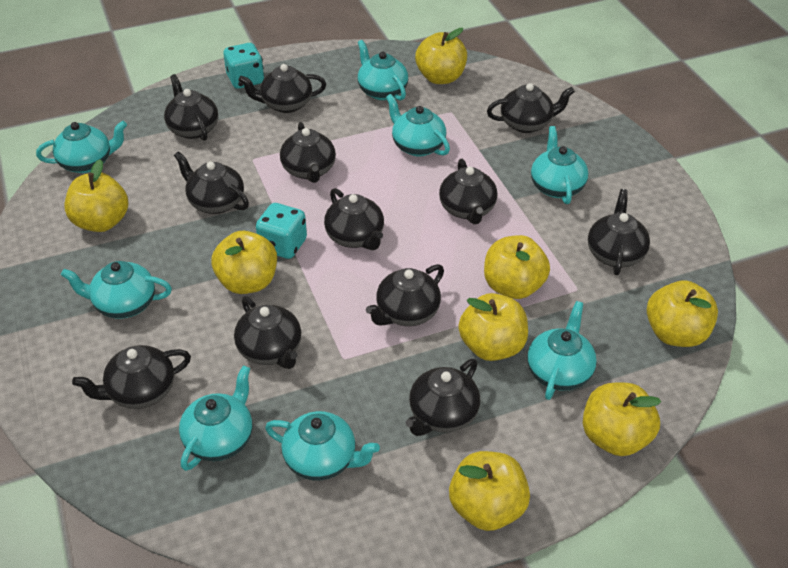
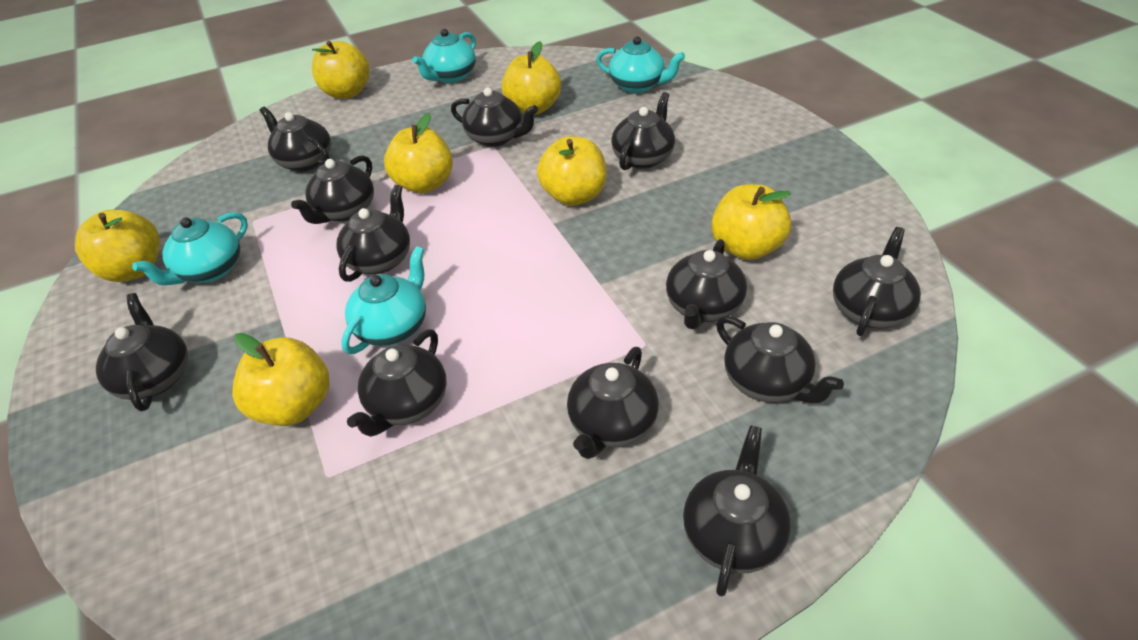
turquoise dice: 2 -> 0
turquoise teapot: 8 -> 4
yellow apple: 8 -> 7

